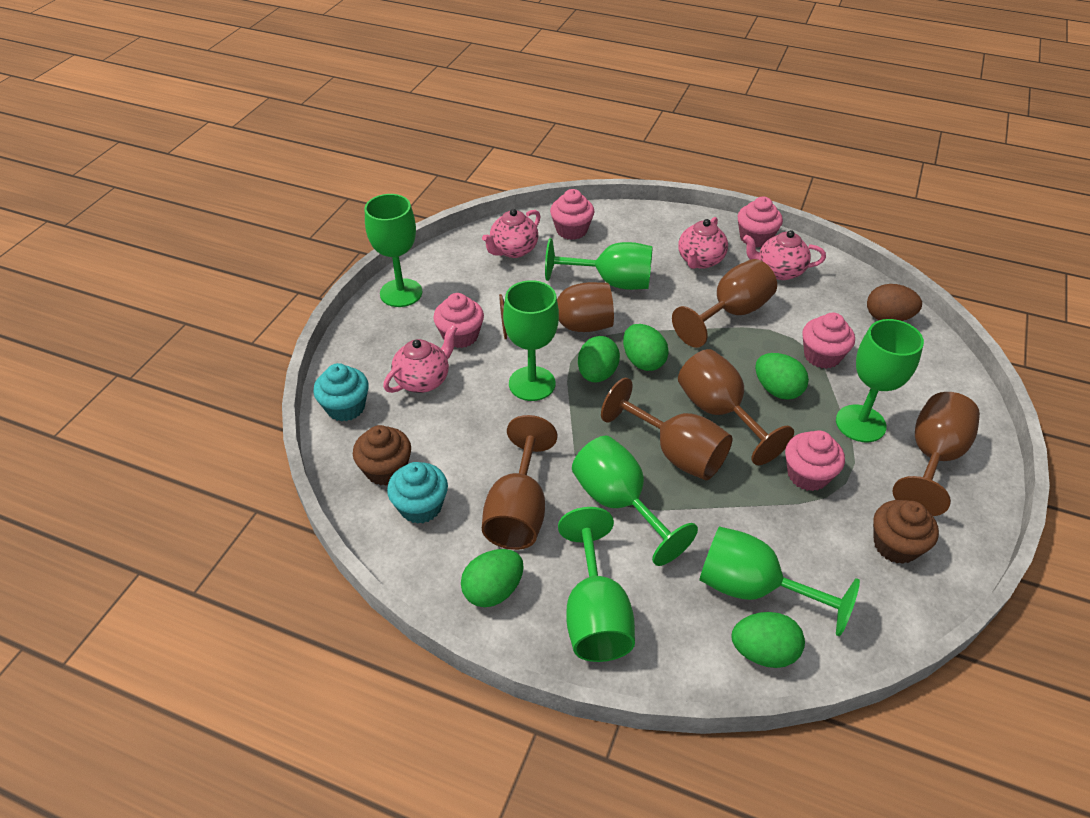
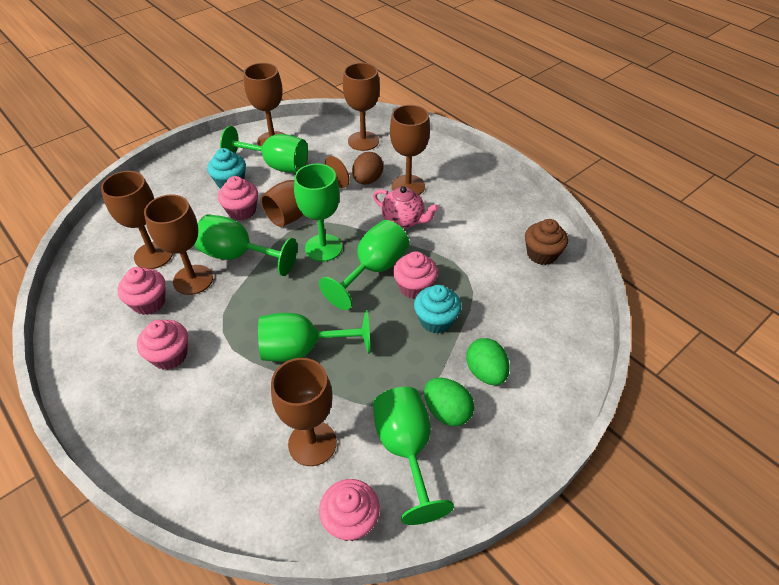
brown cupcake: 2 -> 1
brown goblet: 6 -> 7
green egg: 5 -> 2
green goblet: 7 -> 6
pink teapot: 4 -> 1

